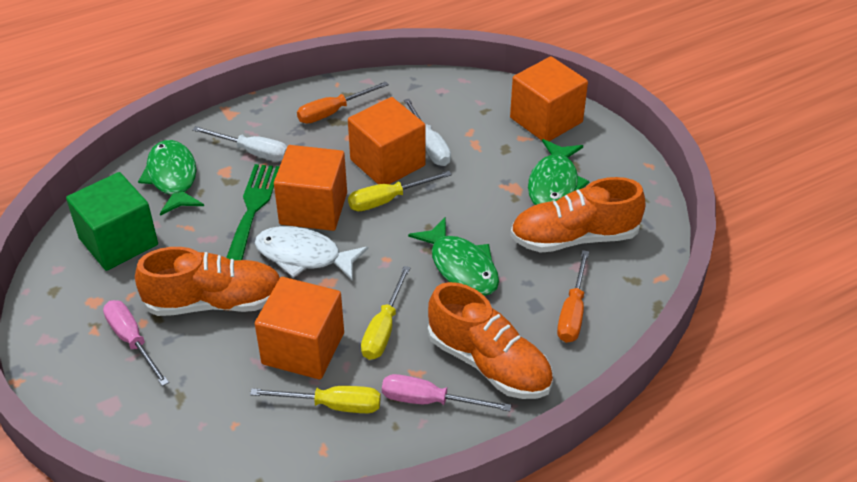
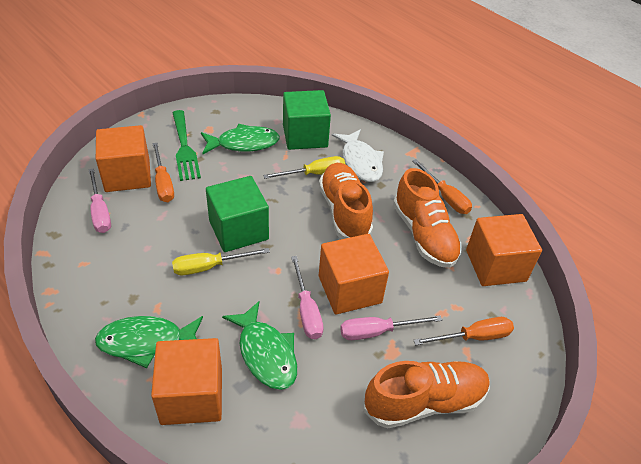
green cube: 1 -> 2
orange screwdriver: 2 -> 3
pink screwdriver: 2 -> 3
white screwdriver: 2 -> 0
yellow screwdriver: 3 -> 2

